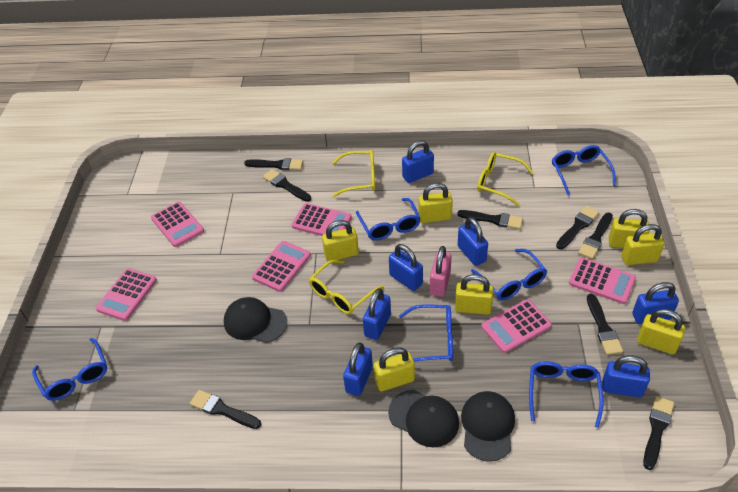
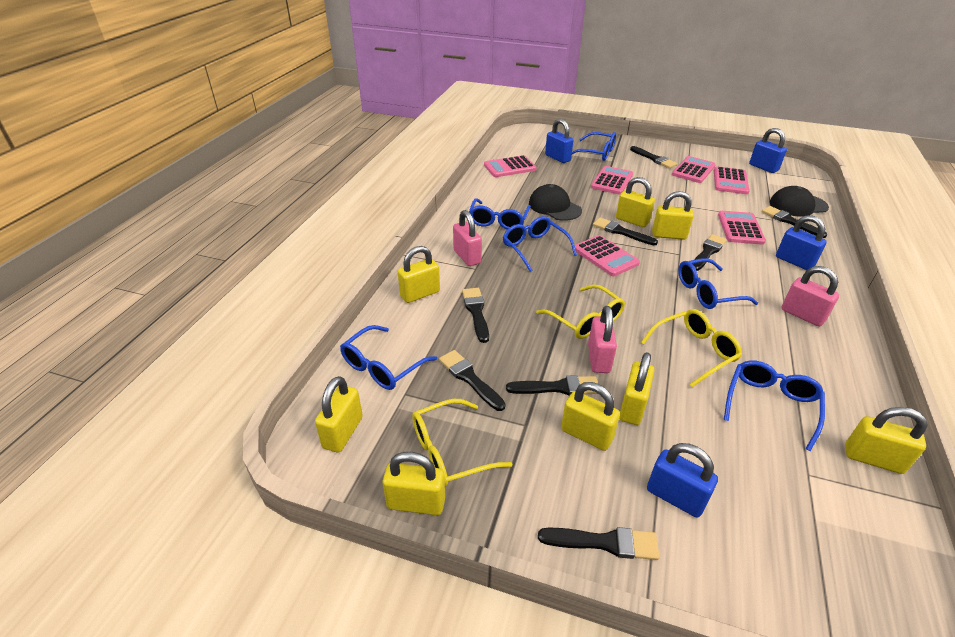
black cap: 3 -> 2
blue padlock: 7 -> 4
pink padlock: 1 -> 3
yellow padlock: 7 -> 8

